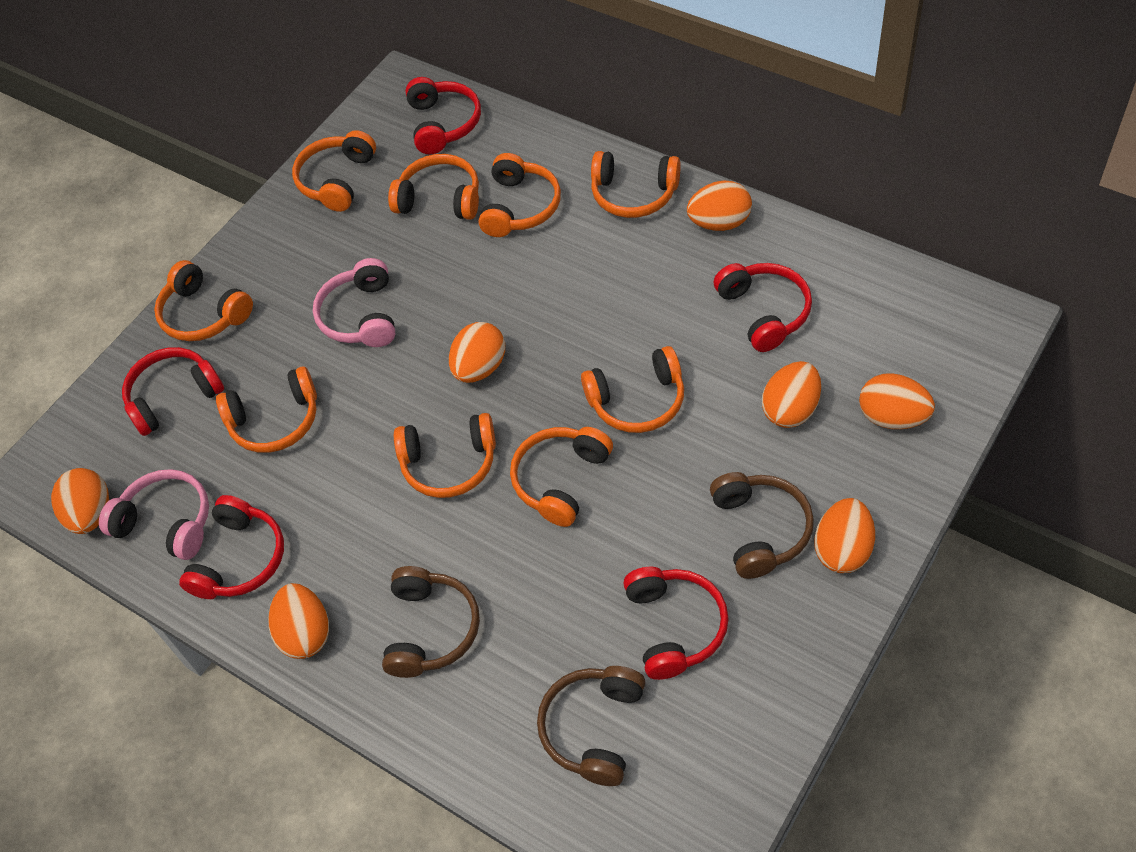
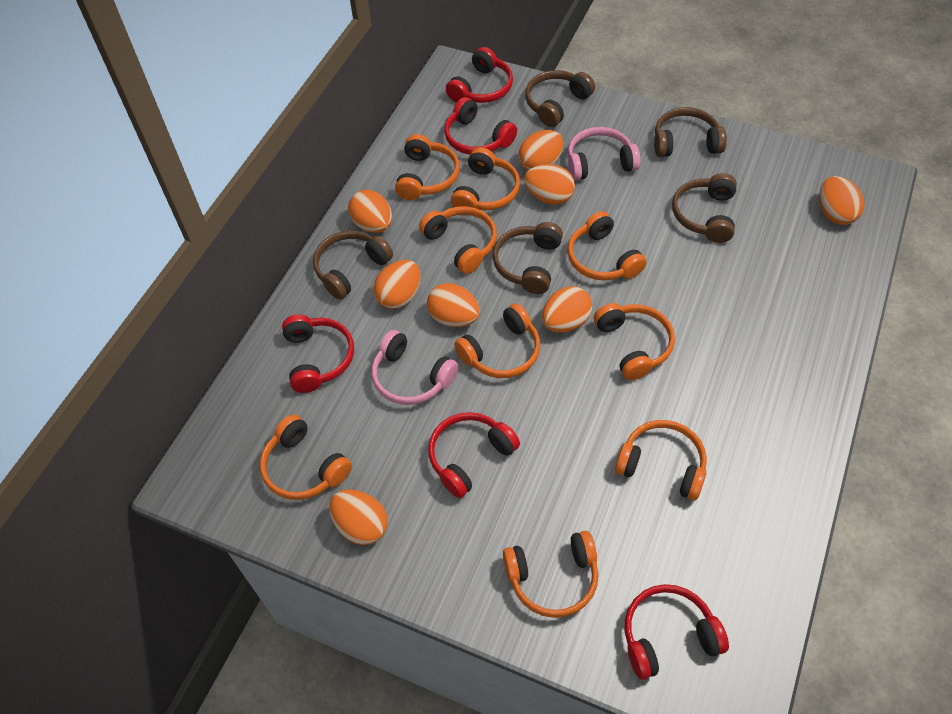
brown headphones: 3 -> 5
orange egg: 7 -> 8

